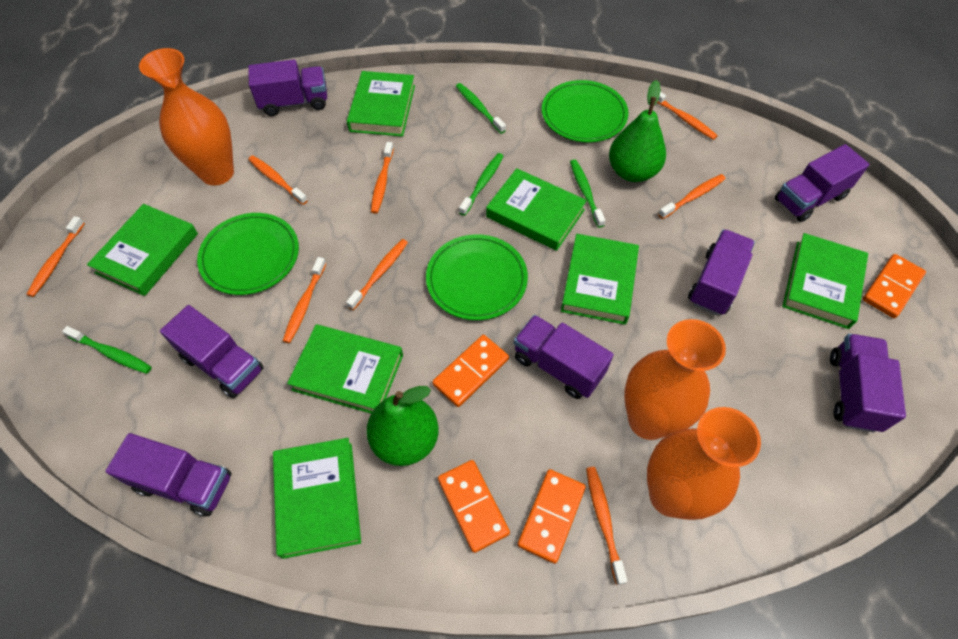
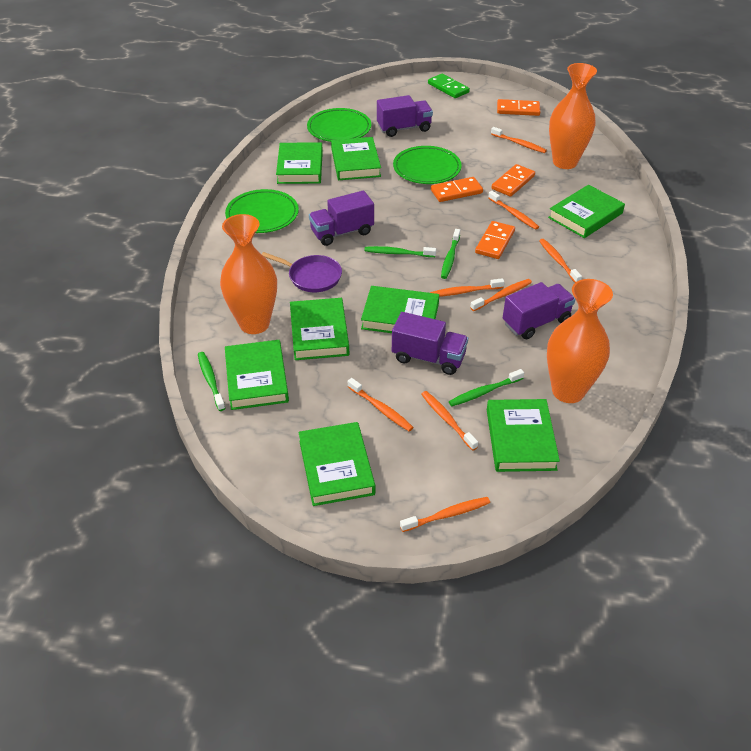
green book: 7 -> 8
green domino: 0 -> 1
green pear: 2 -> 0
purple pan: 0 -> 1
purple truck: 7 -> 4

